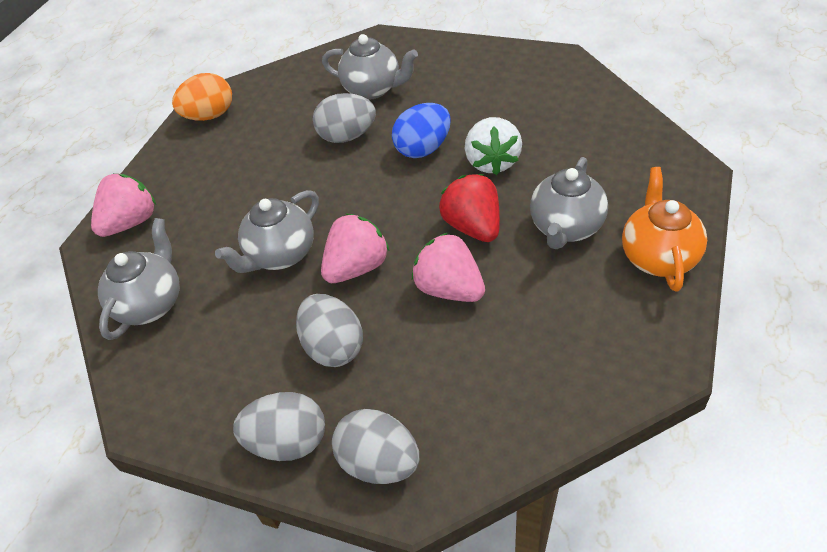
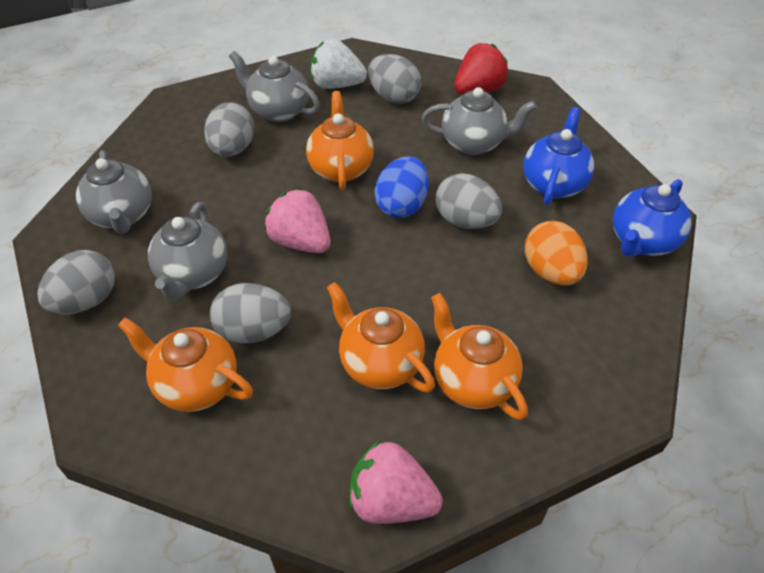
blue teapot: 0 -> 2
grey egg: 4 -> 5
orange teapot: 1 -> 4
pink strawberry: 3 -> 2

